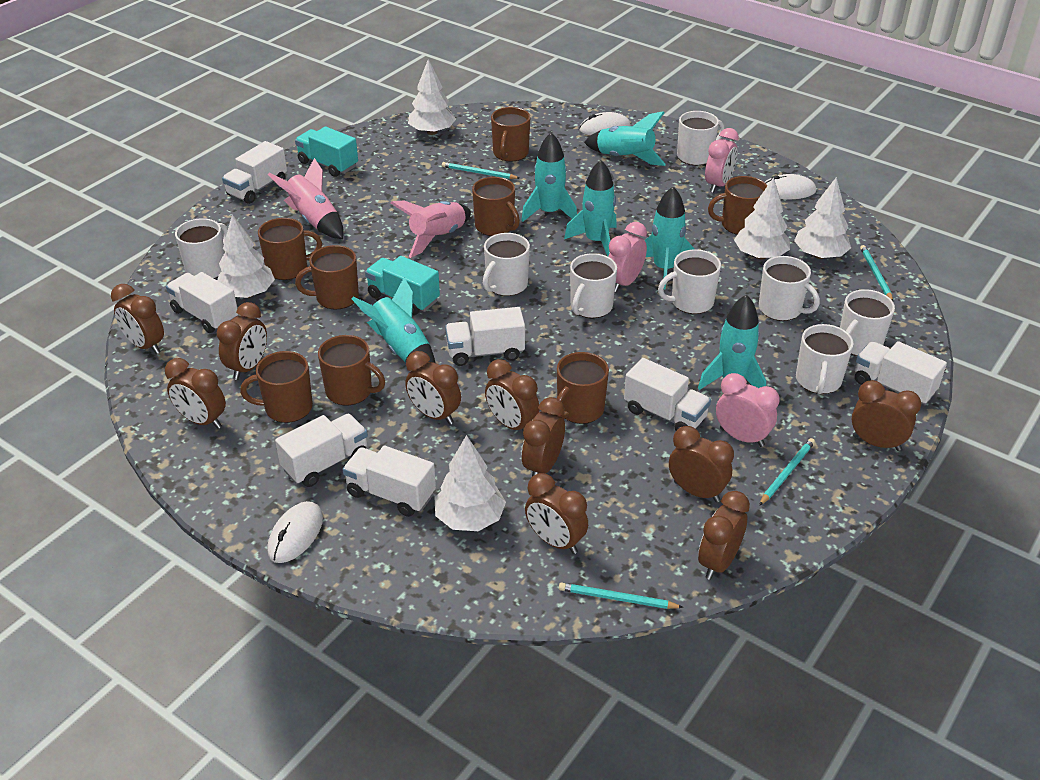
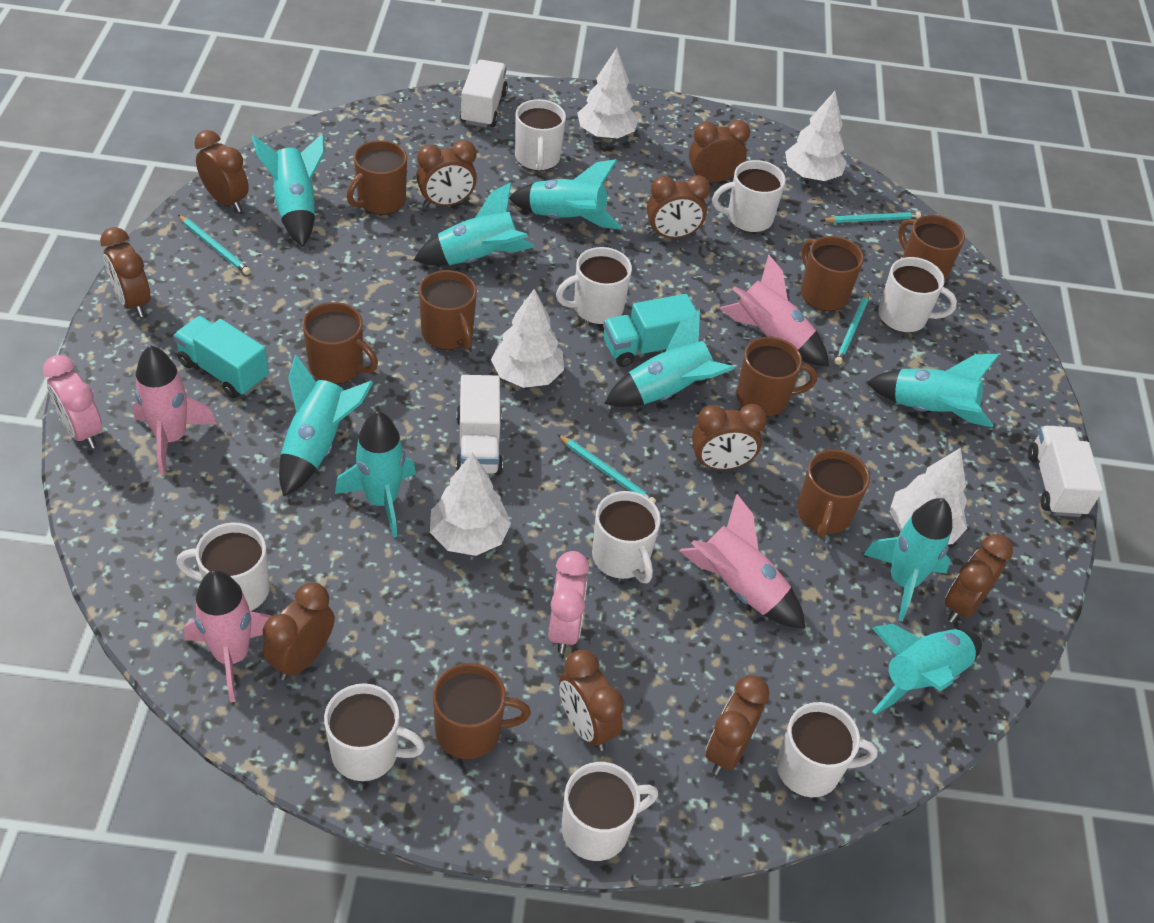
pink clock: 3 -> 2
pink rocket: 2 -> 4
turquoise rocket: 6 -> 9
white mouse: 3 -> 0
white mug: 8 -> 9
white truck: 7 -> 3

